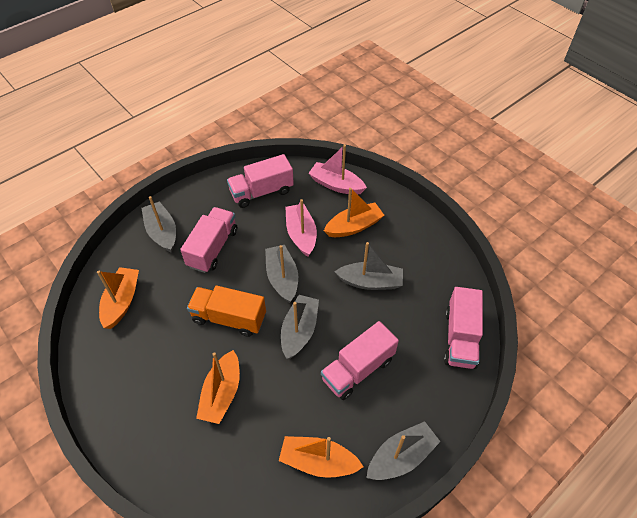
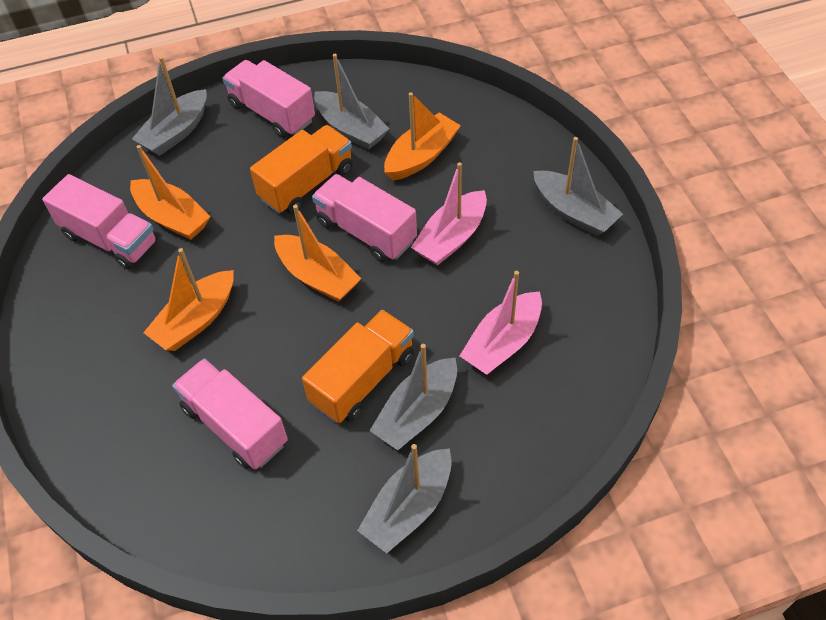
orange truck: 1 -> 2

